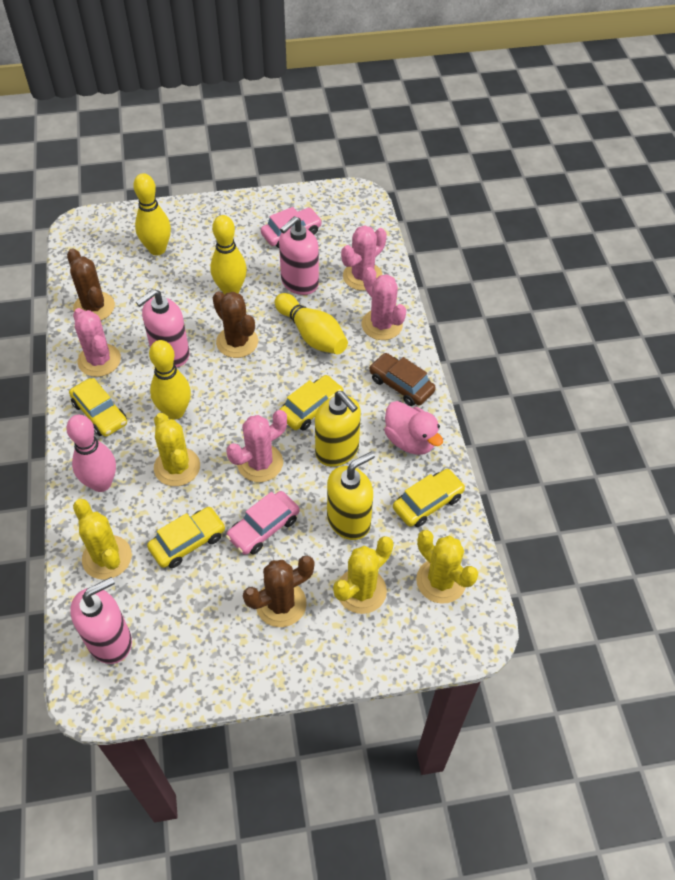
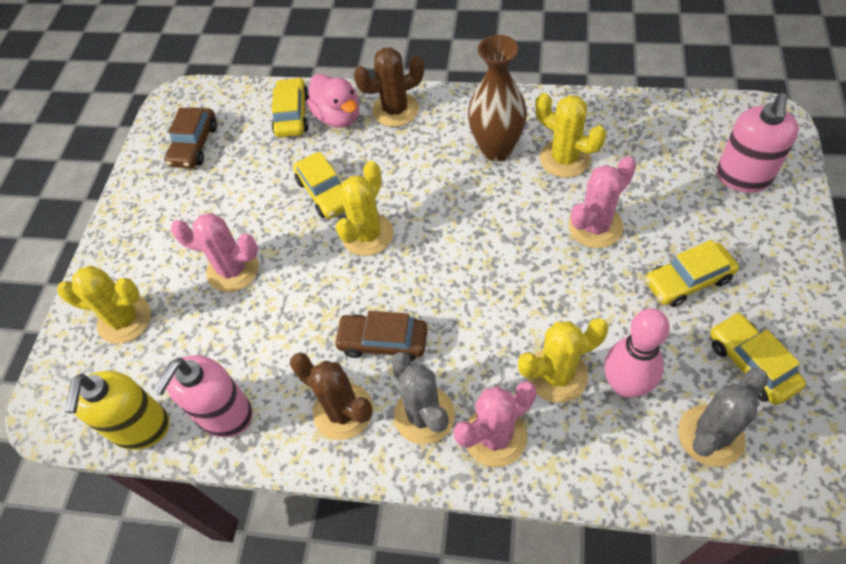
brown cactus: 3 -> 2
brown car: 1 -> 2
brown vase: 0 -> 1
grey cactus: 0 -> 2
pink cactus: 4 -> 3
pink car: 2 -> 0
pink soap dispenser: 3 -> 2
yellow bowling pin: 4 -> 0
yellow soap dispenser: 2 -> 1

